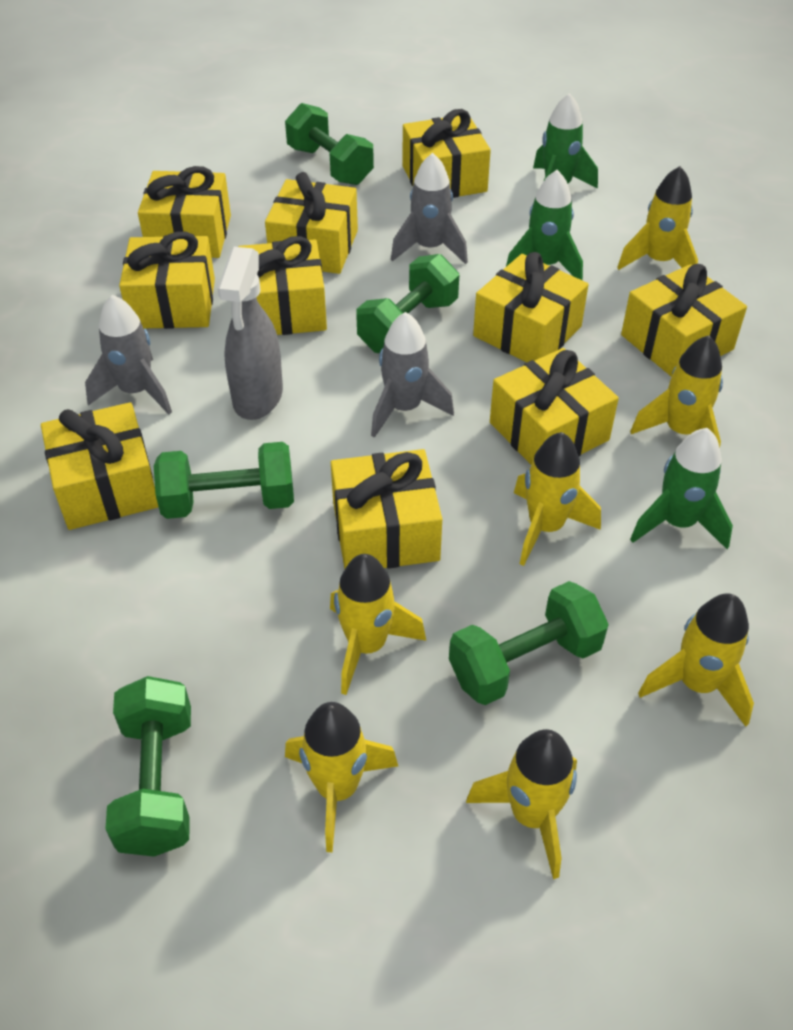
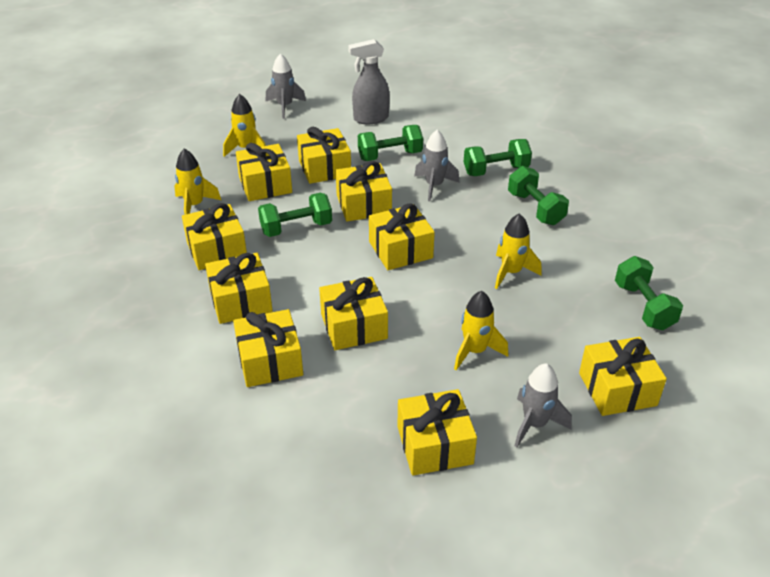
green rocket: 3 -> 0
yellow rocket: 7 -> 4

